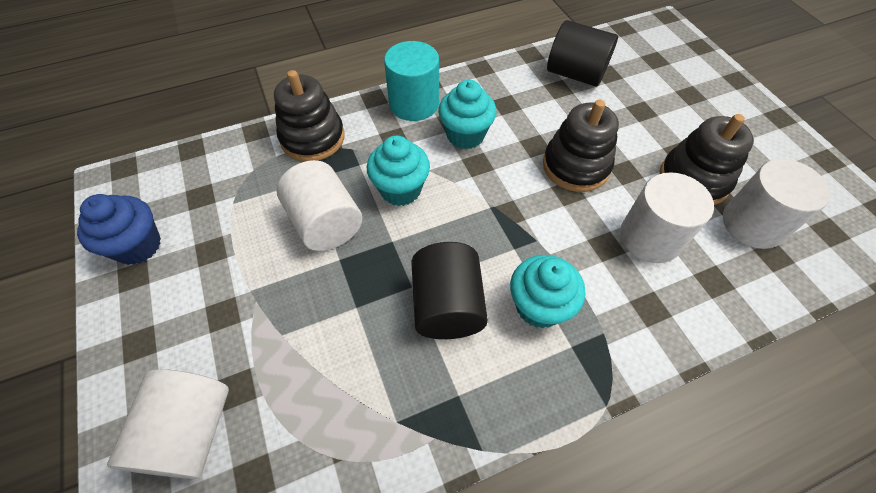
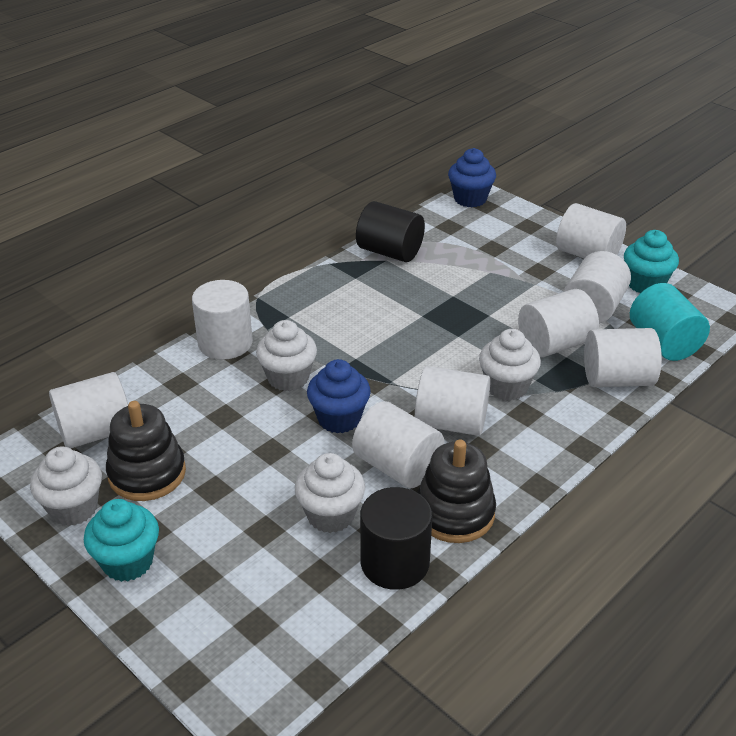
black stacking toy: 3 -> 2
blue cupcake: 1 -> 2
turquoise cupcake: 3 -> 2
white cupcake: 0 -> 4
white cylinder: 4 -> 8

